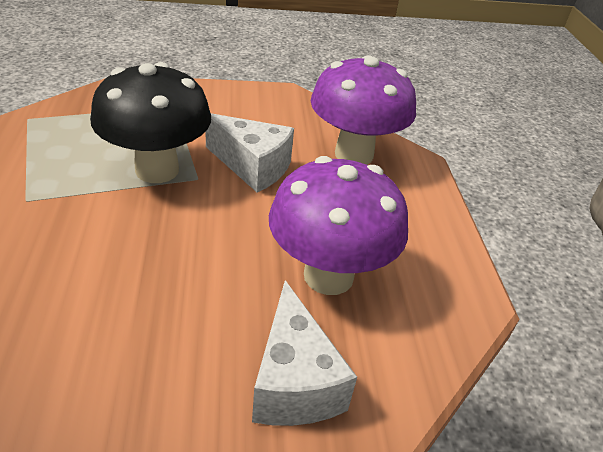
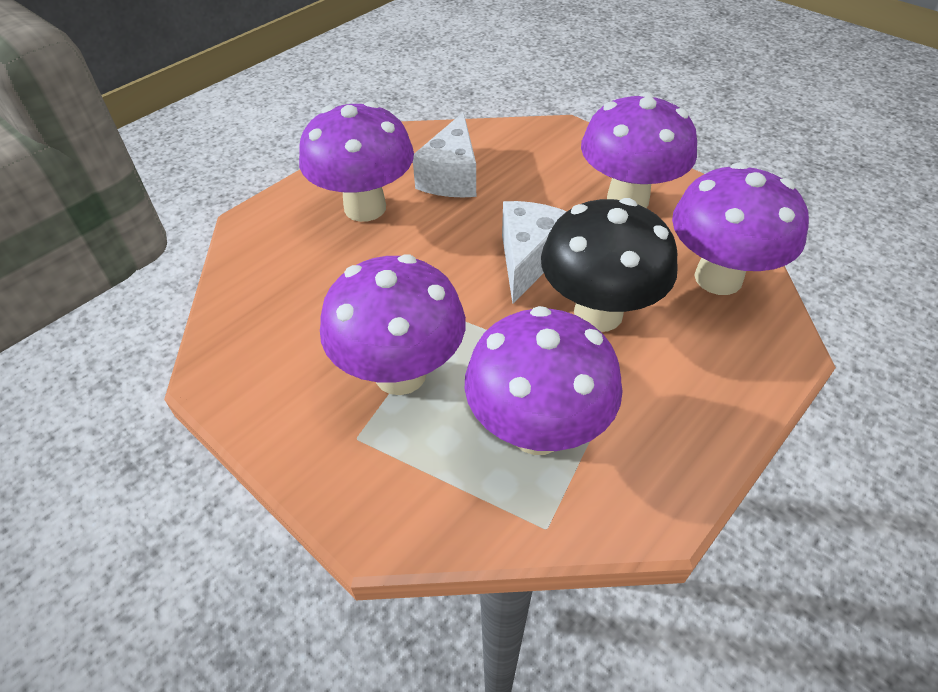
purple mushroom: 2 -> 5

